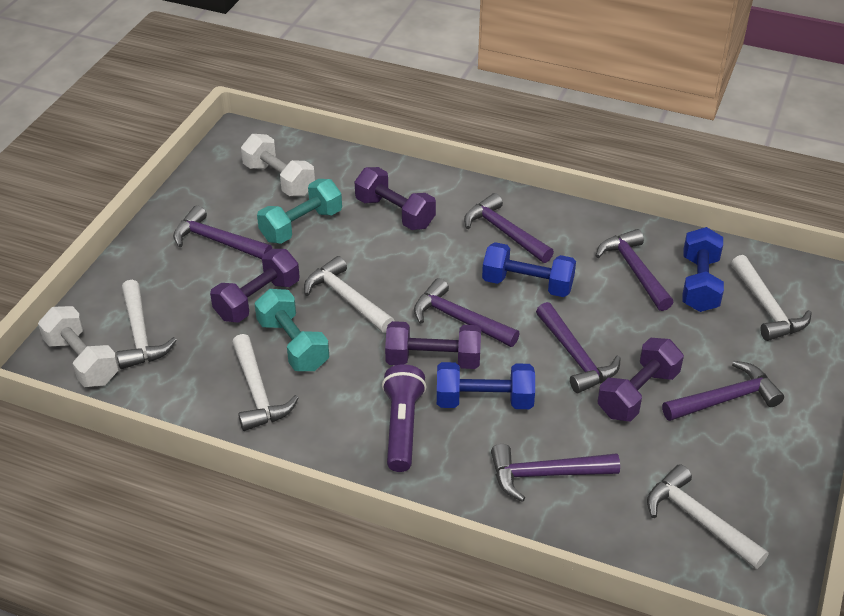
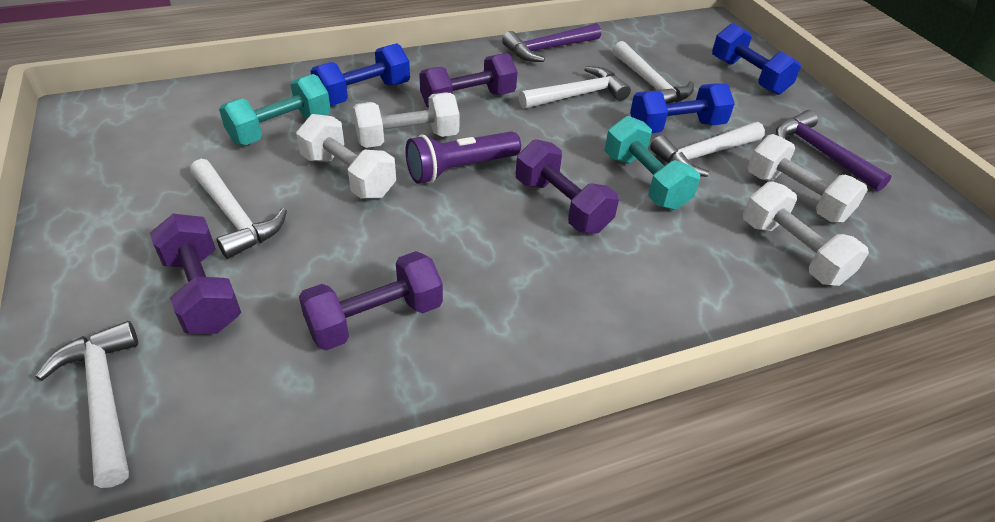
purple hammer: 7 -> 2
white dumbbell: 2 -> 4

